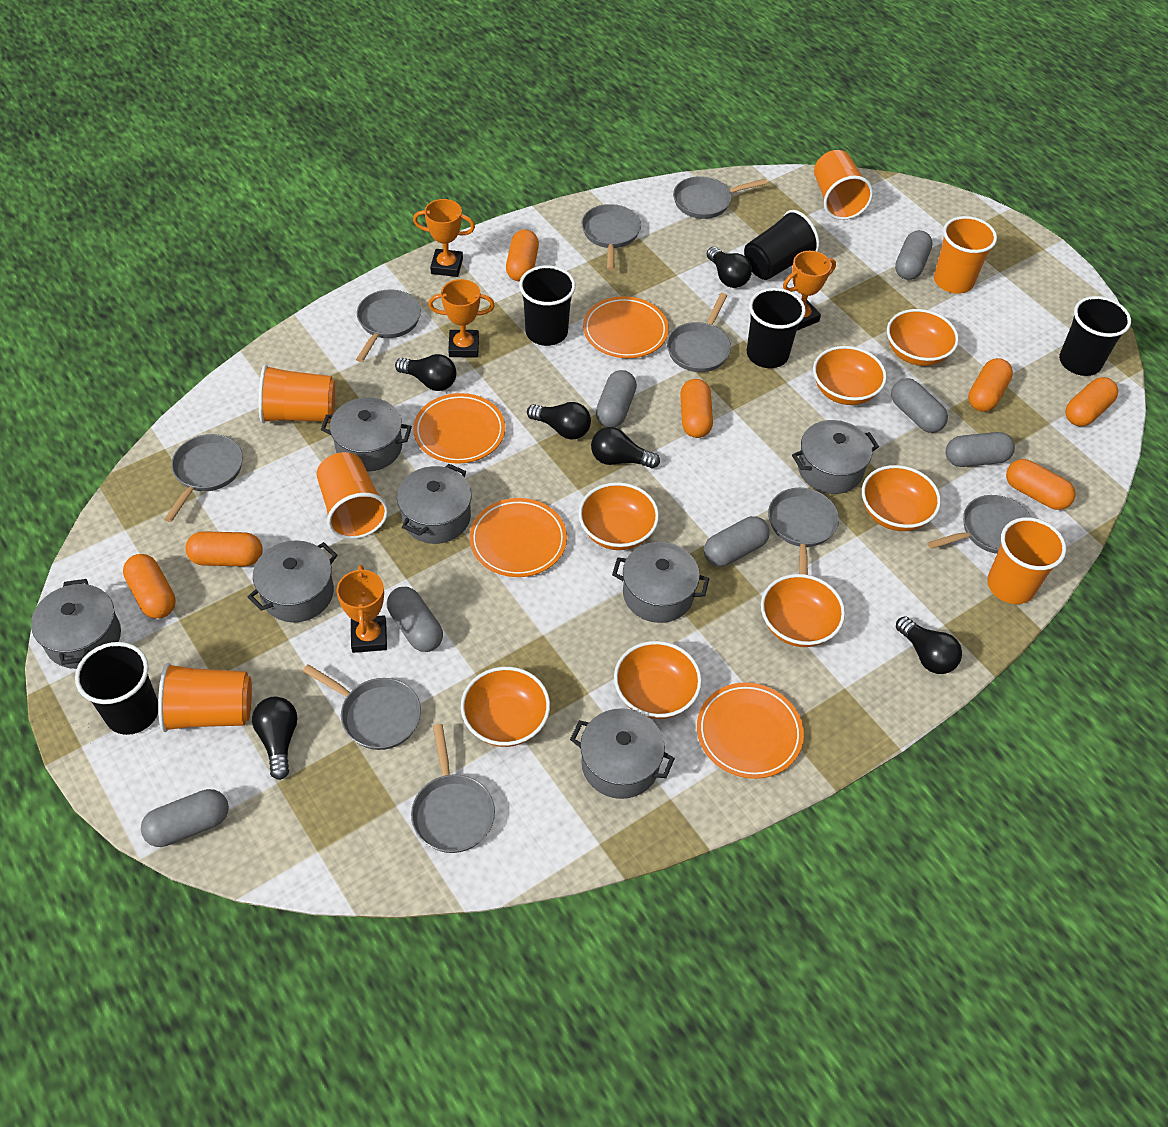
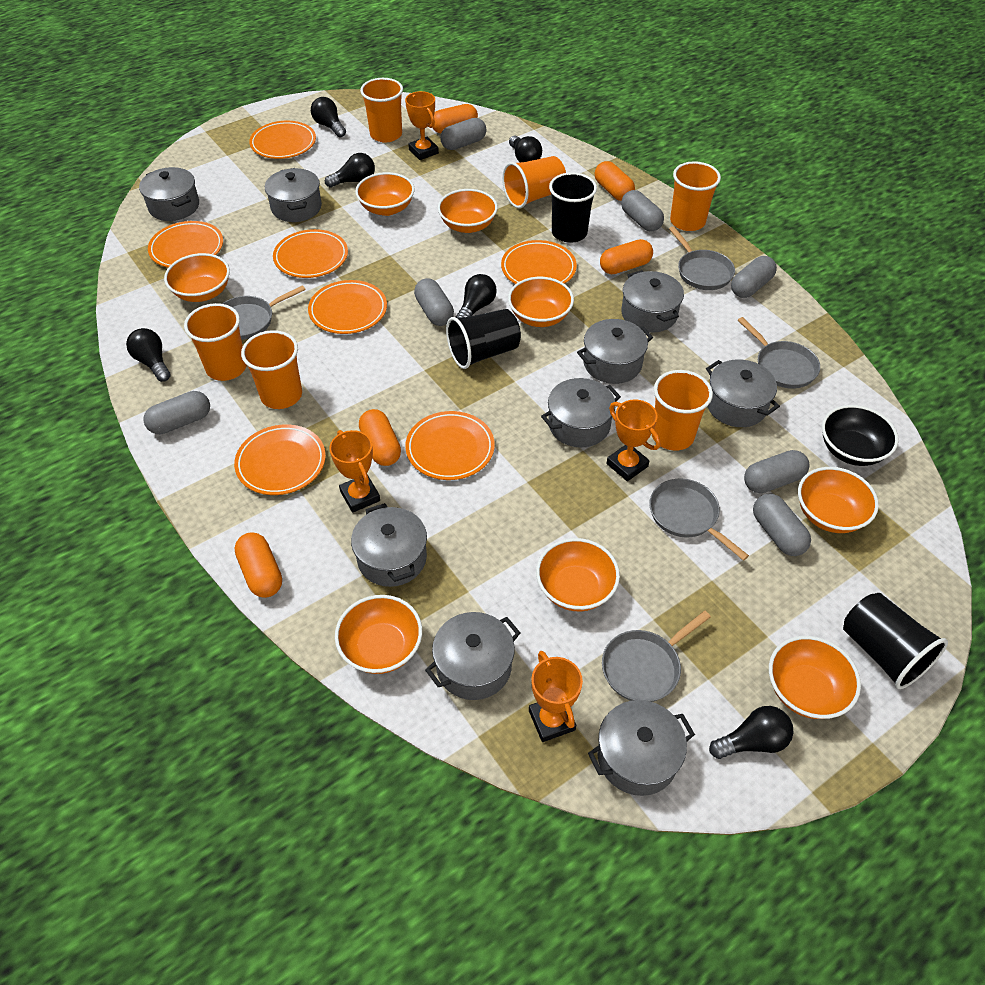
black bowl: 0 -> 1
black cup: 5 -> 3
grey pan: 9 -> 5
grey pot: 7 -> 9
orange bowl: 7 -> 8
orange capsule: 7 -> 5
orange plate: 4 -> 7

